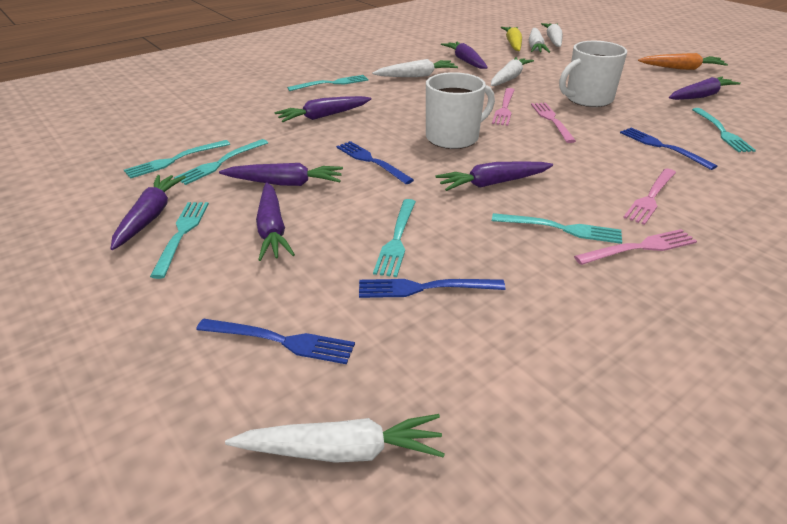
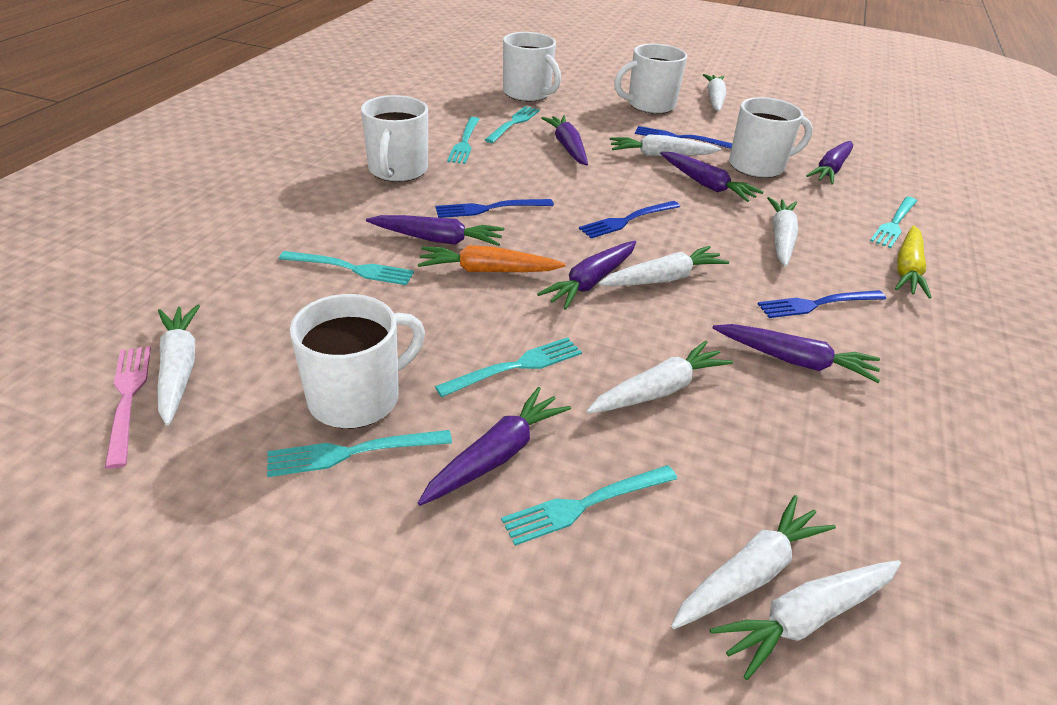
pink fork: 4 -> 1
white carrot: 5 -> 8
white mug: 2 -> 5

